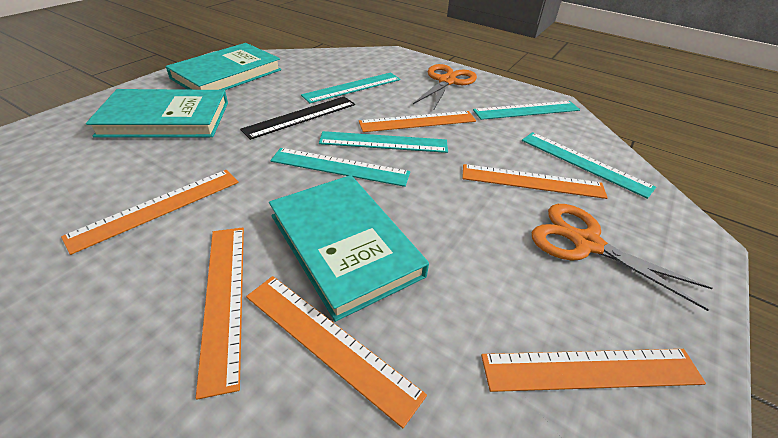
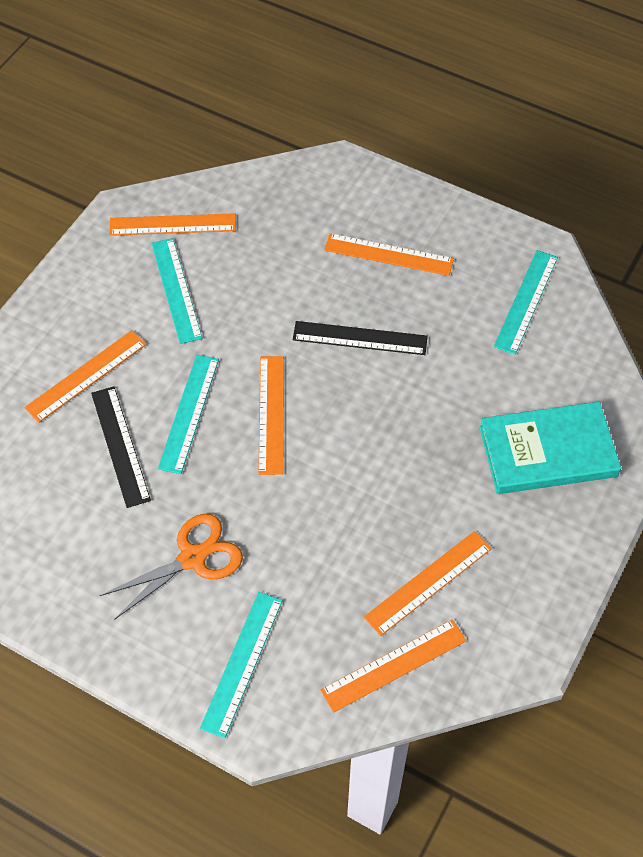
black ruler: 1 -> 2
orange scissors: 2 -> 1
turquoise book: 3 -> 1
turquoise ruler: 5 -> 4

